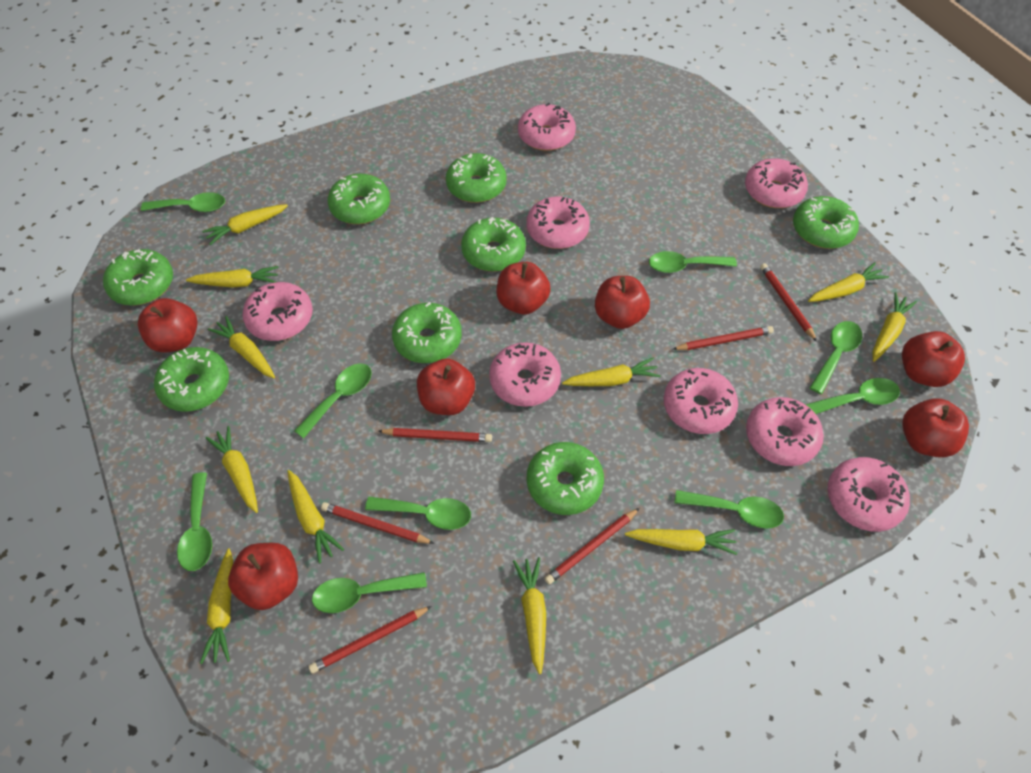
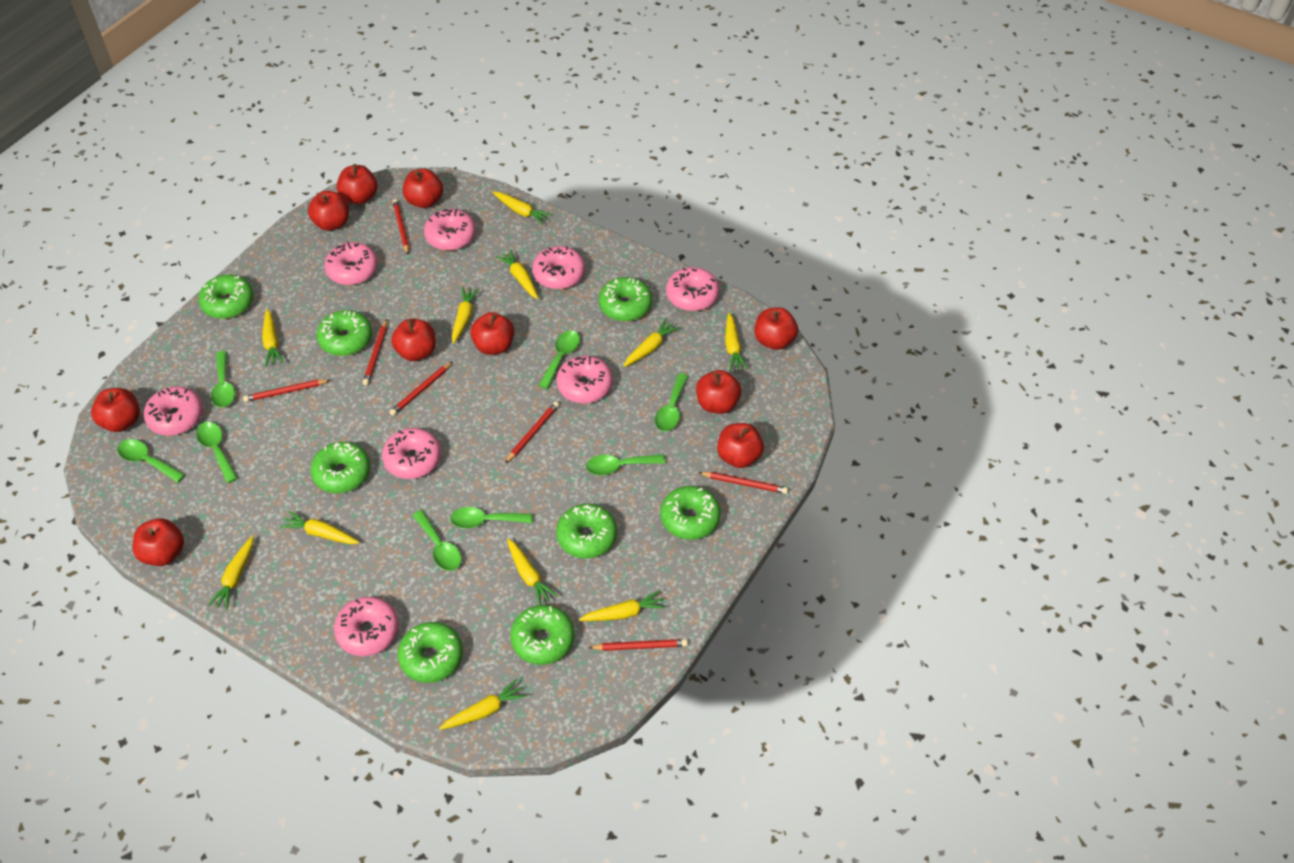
green spoon: 9 -> 8
red apple: 7 -> 10
red pencil: 6 -> 7

